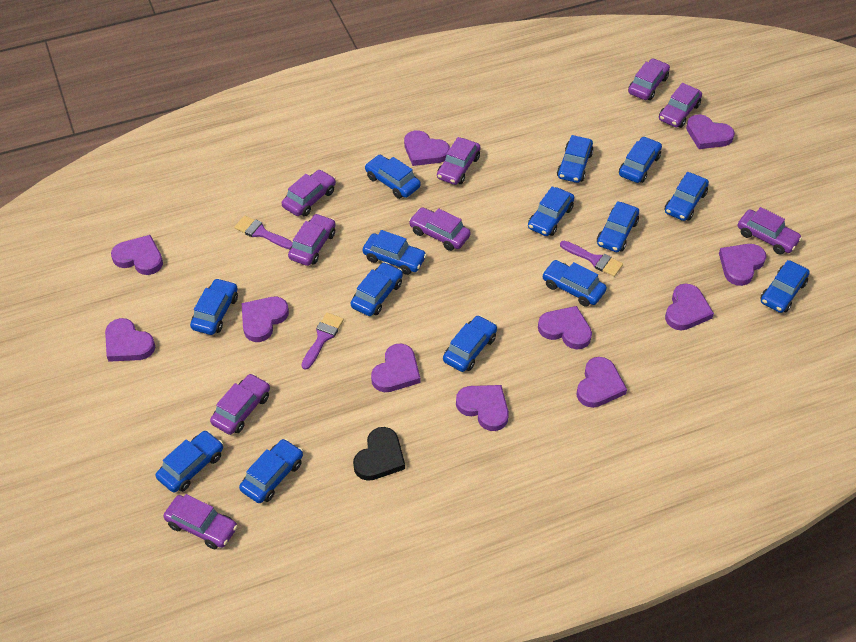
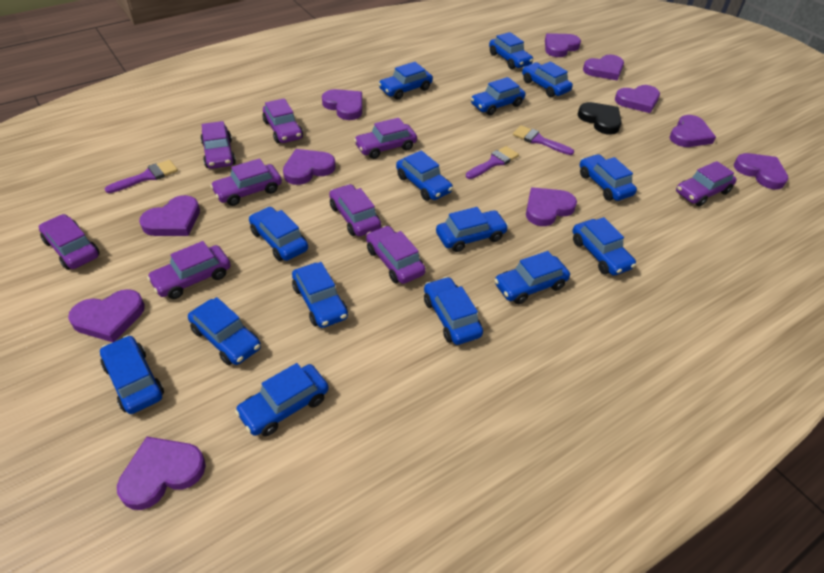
blue car: 14 -> 15

